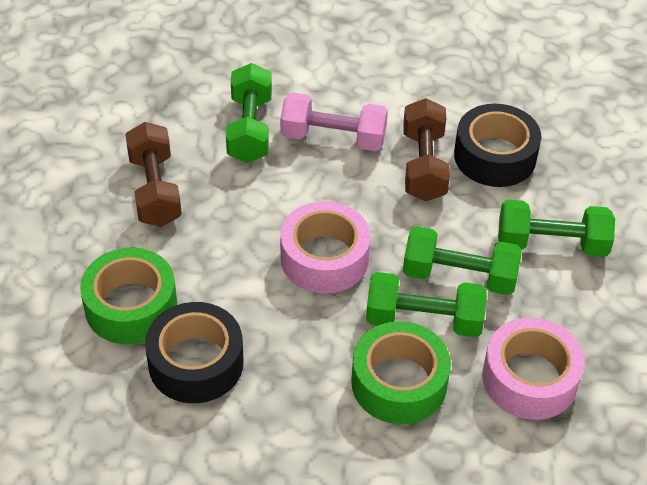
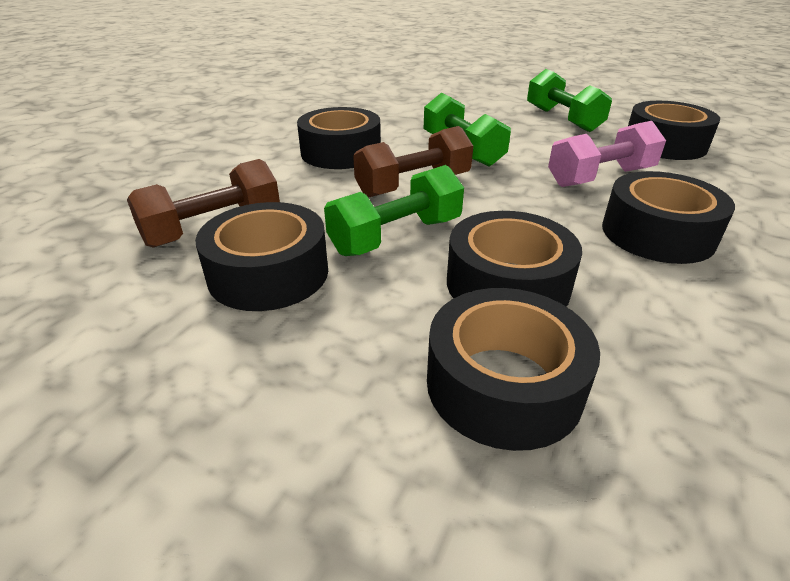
black tape: 2 -> 6
green dumbbell: 4 -> 3
green tape: 2 -> 0
pink tape: 2 -> 0

